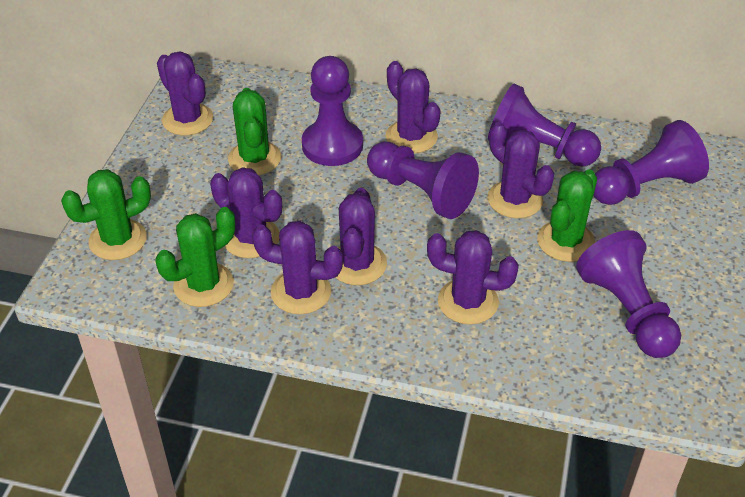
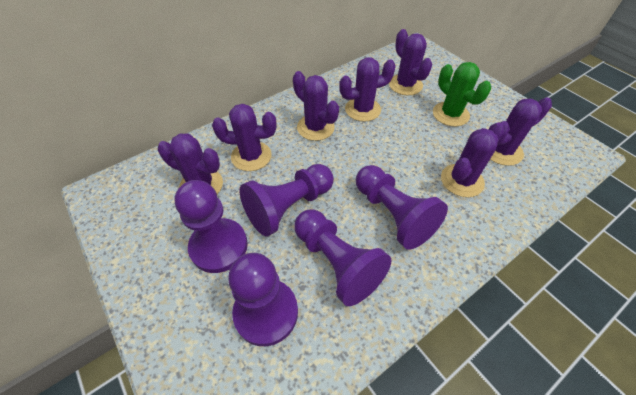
green cactus: 4 -> 1

